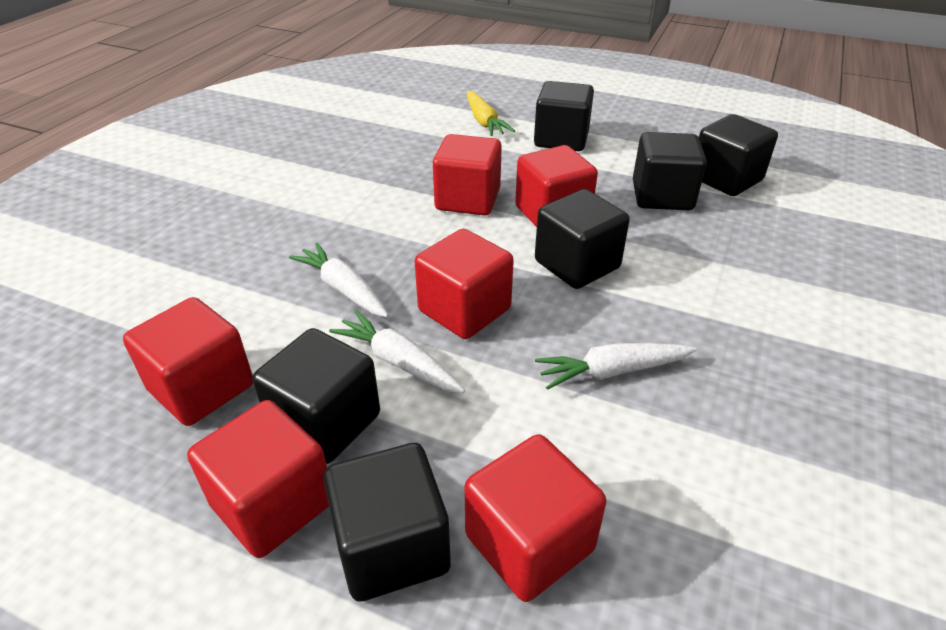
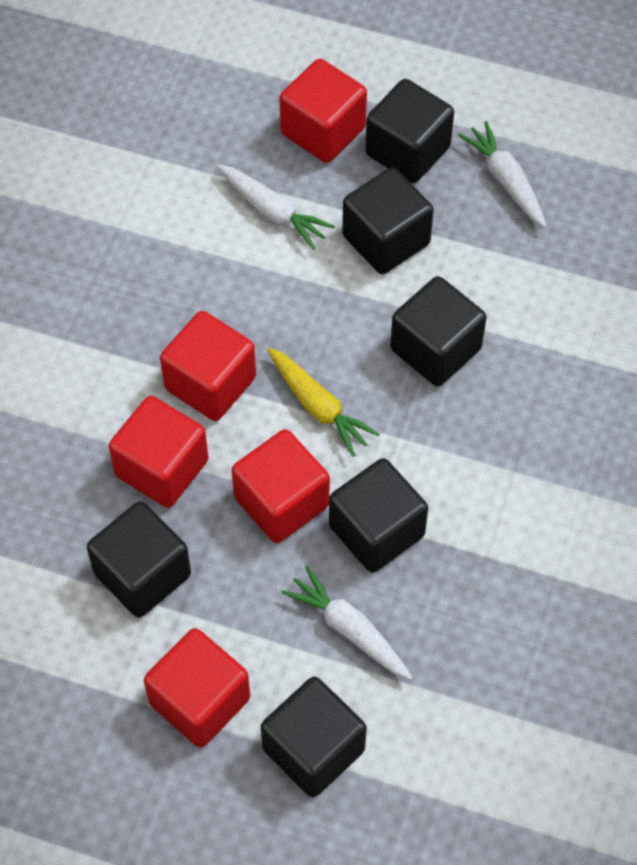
red cube: 6 -> 5

